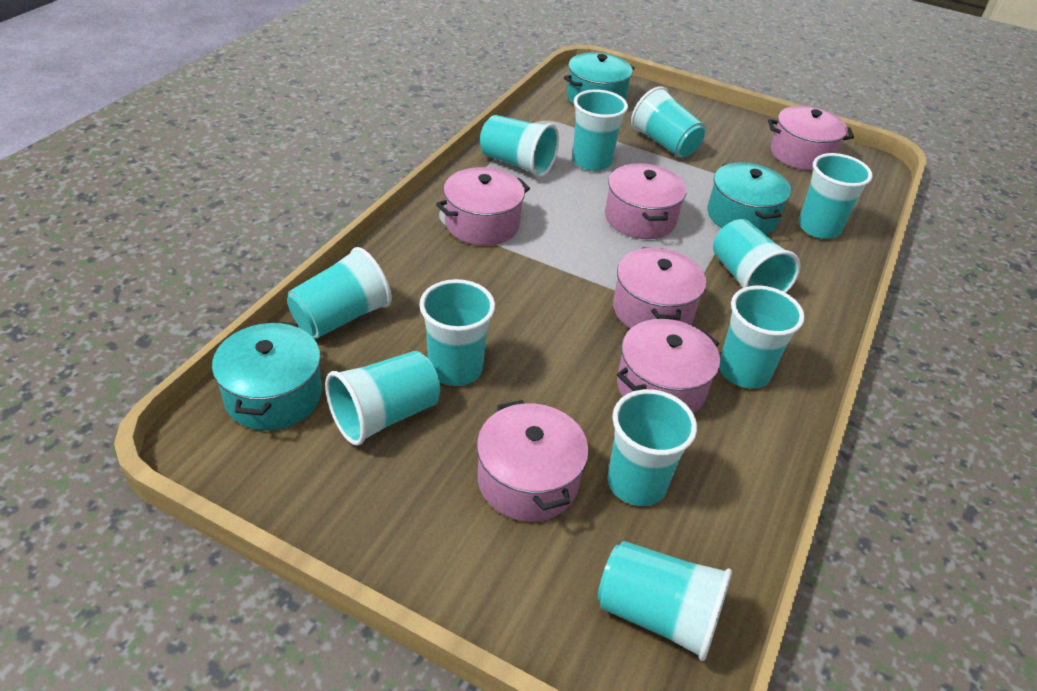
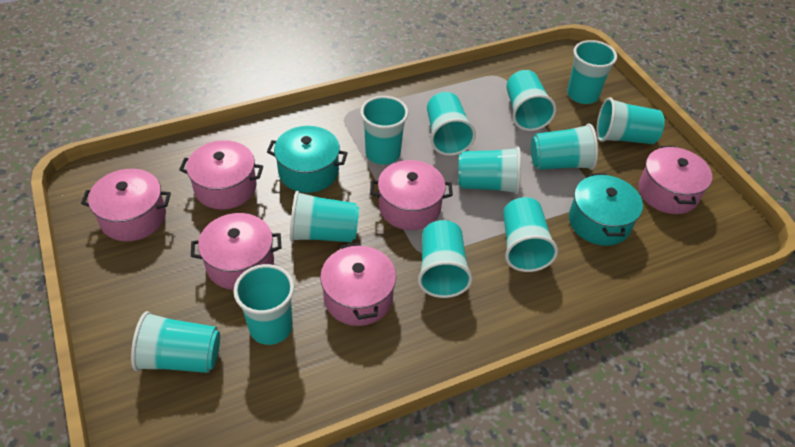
turquoise cup: 11 -> 12
turquoise pot: 3 -> 2

